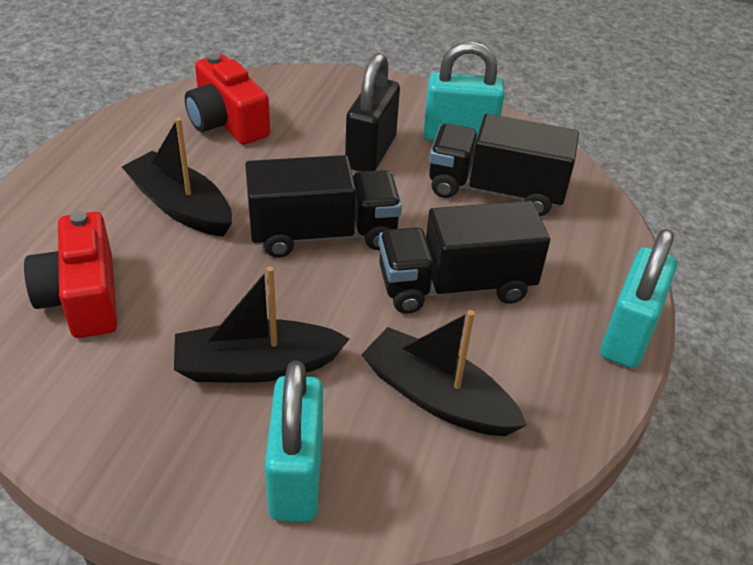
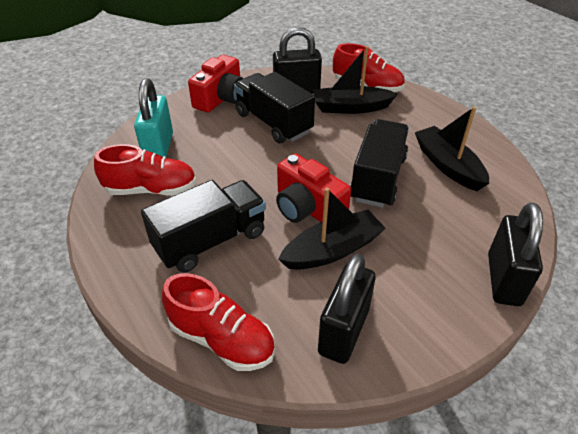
black padlock: 1 -> 3
red shoe: 0 -> 3
turquoise padlock: 3 -> 1

